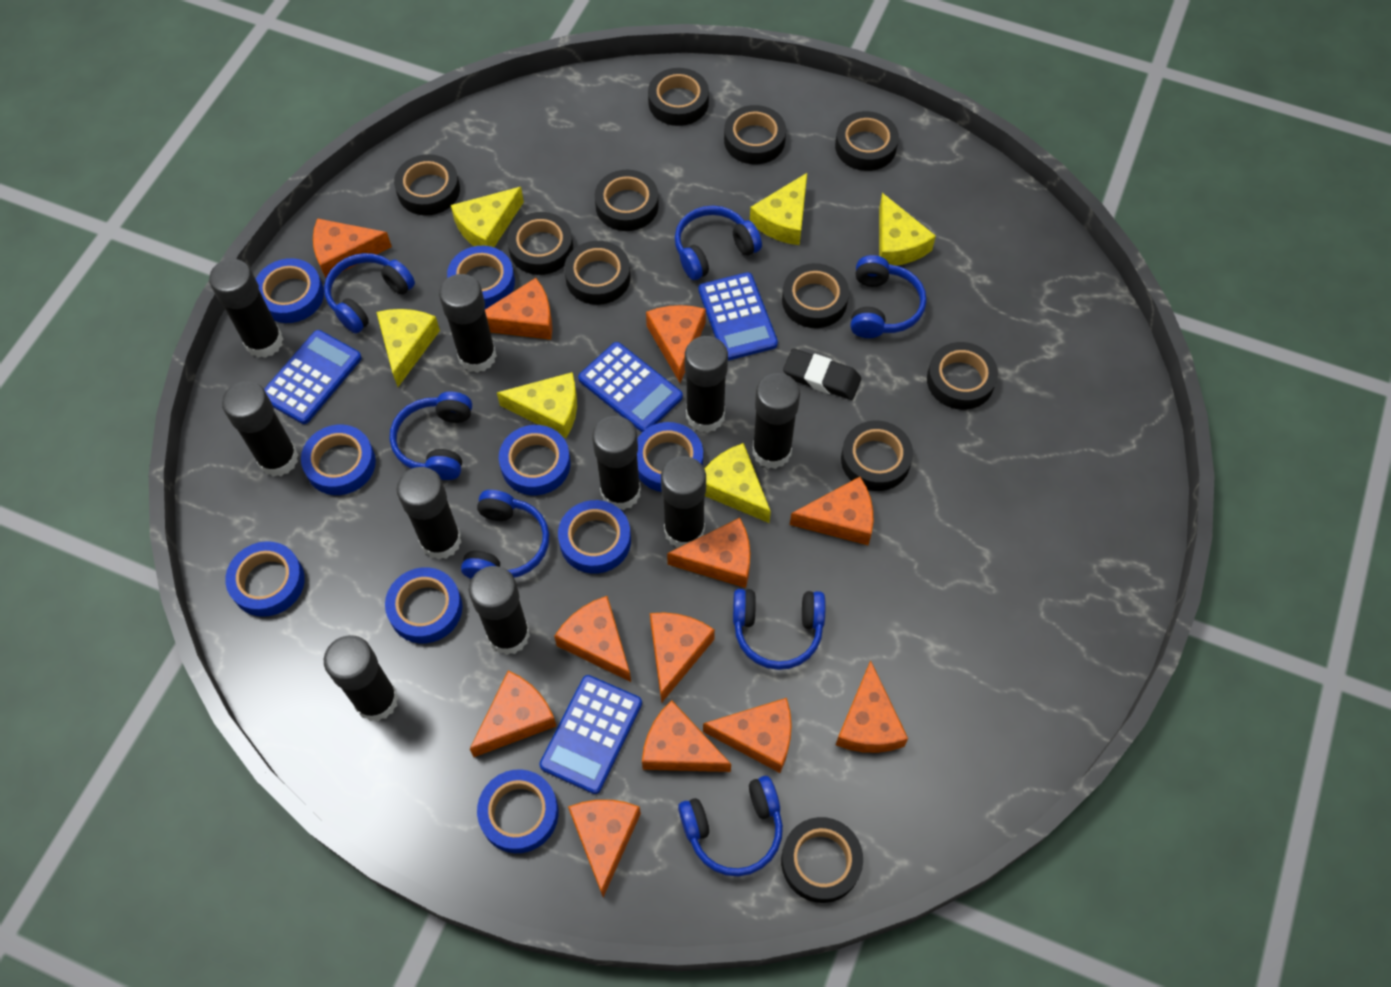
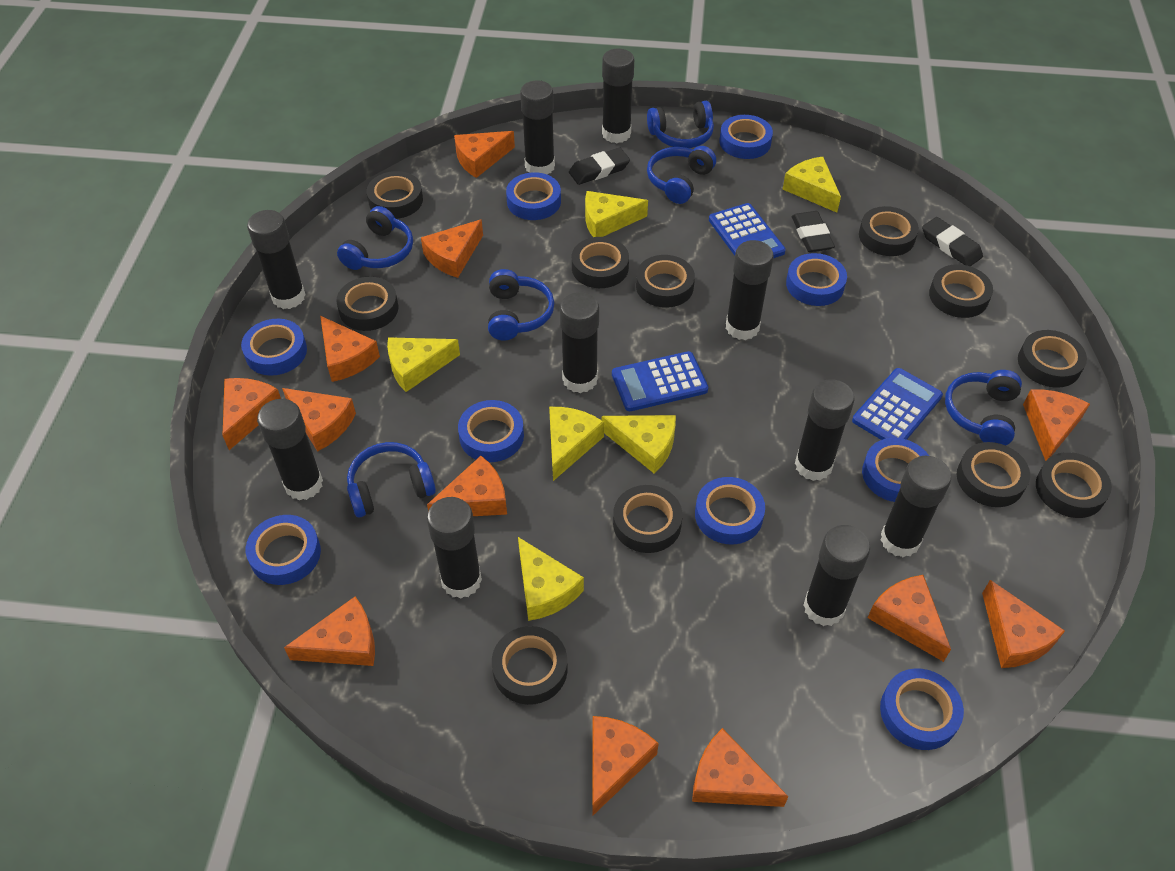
black eraser: 1 -> 3
blue calculator: 4 -> 3
blue headphones: 7 -> 6

